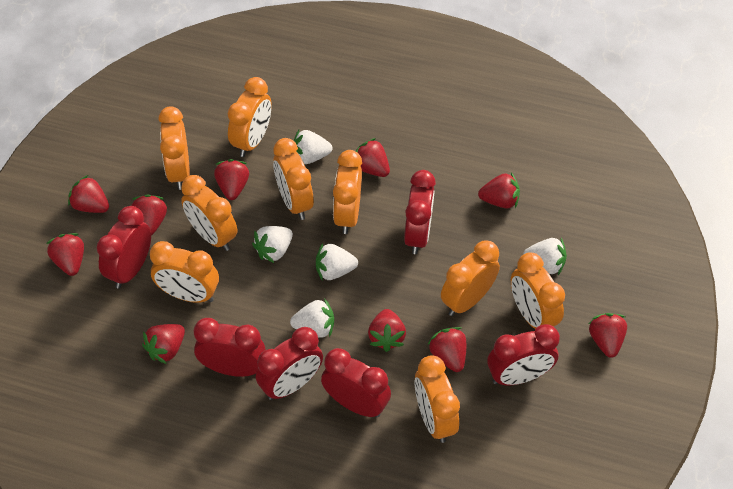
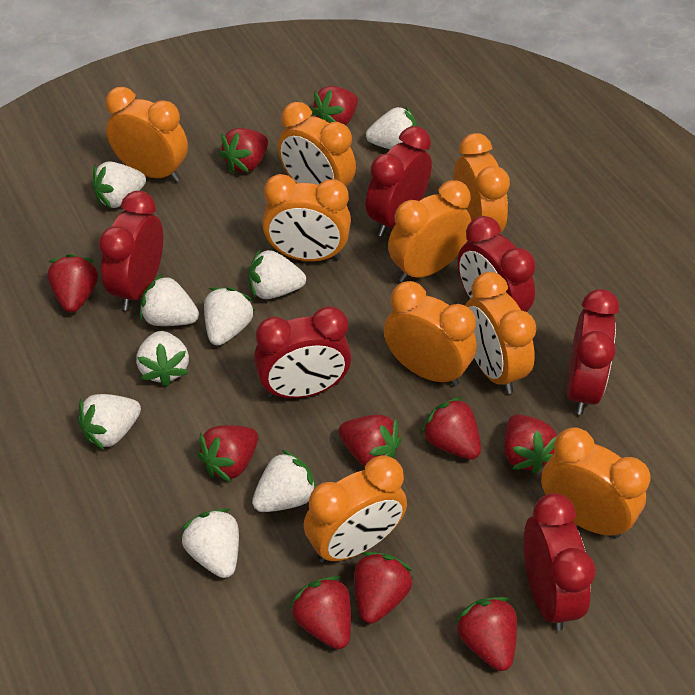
white strawberry: 5 -> 9

